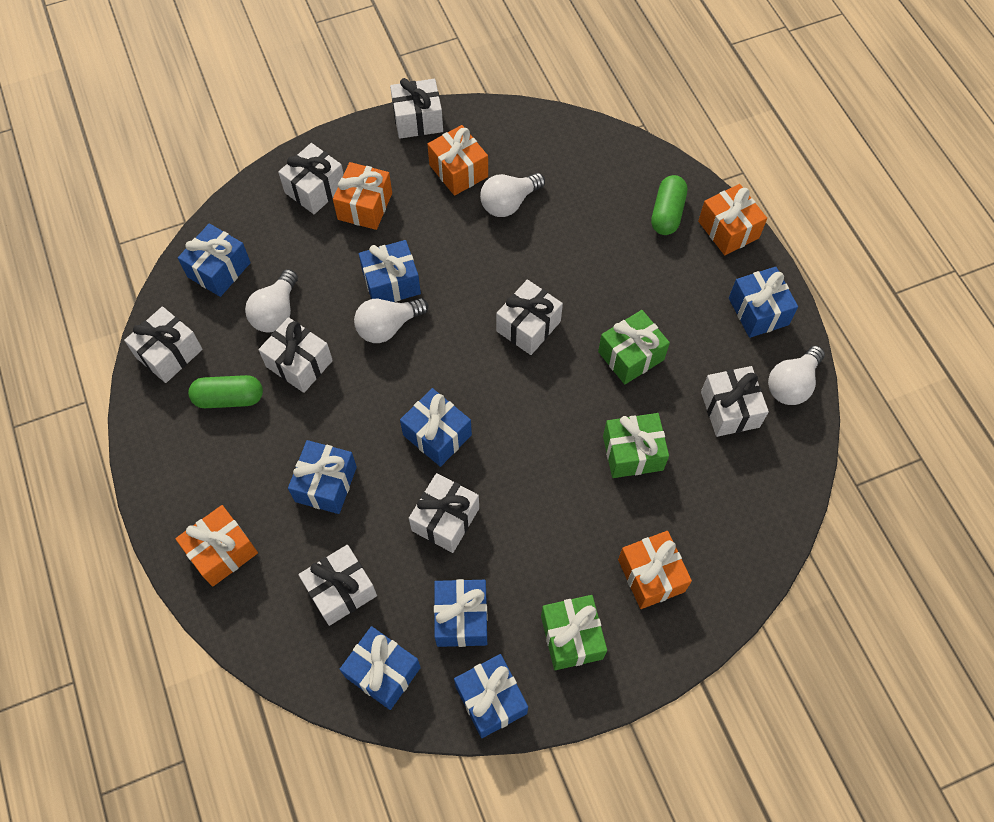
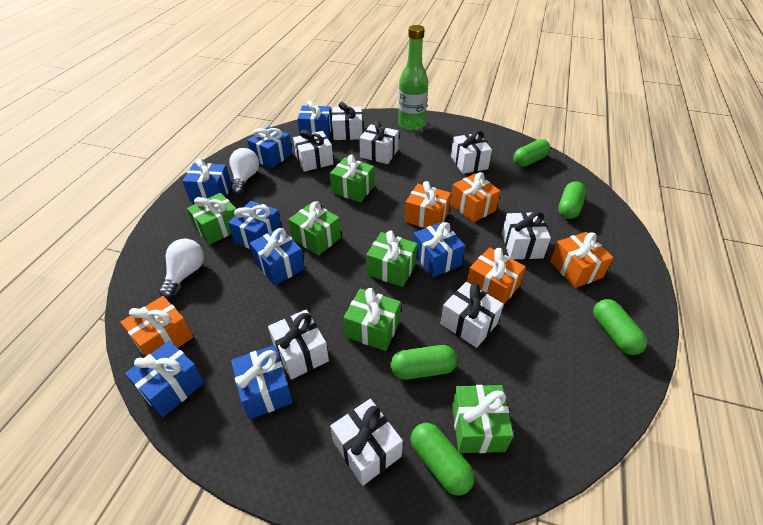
green bottle: 0 -> 1
green capsule: 2 -> 5
green gift: 3 -> 6
white light bulb: 4 -> 2

